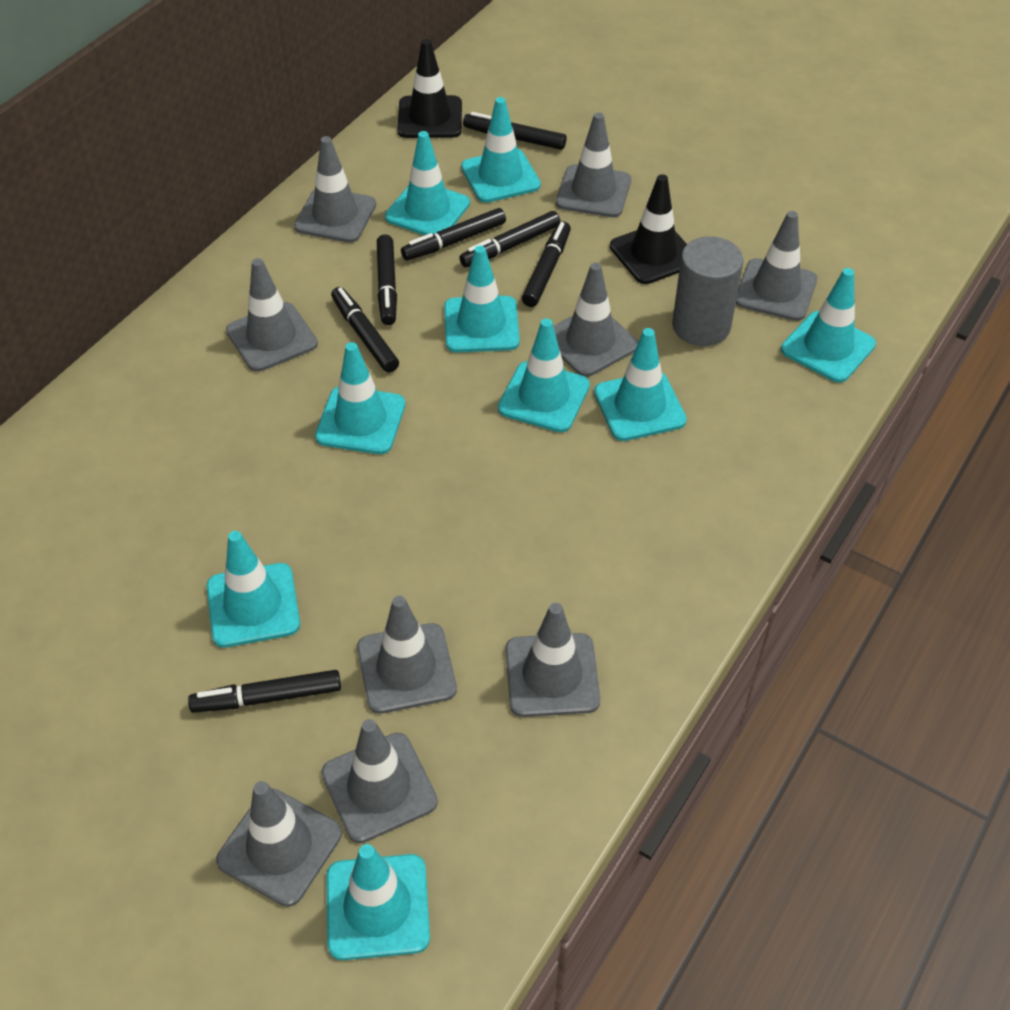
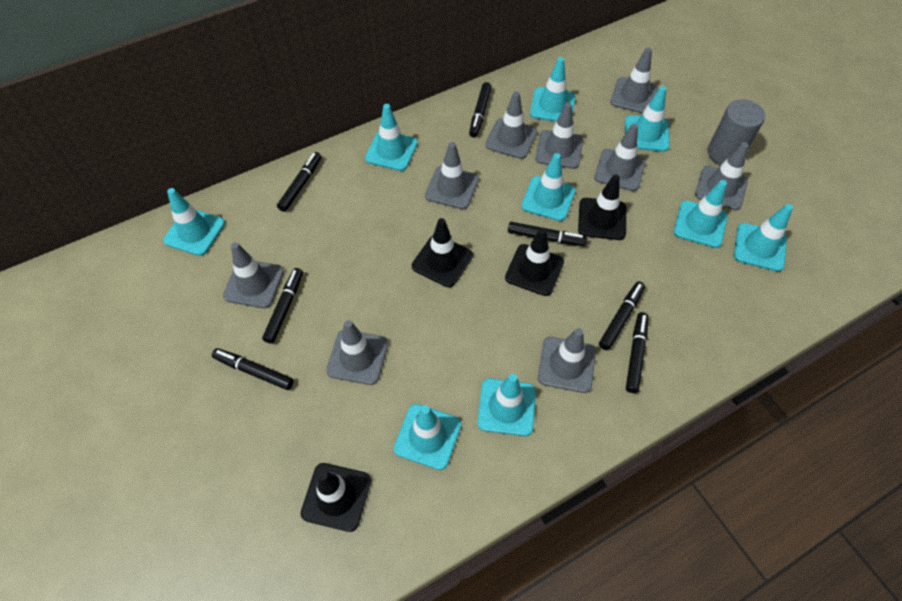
black traffic cone: 2 -> 4

